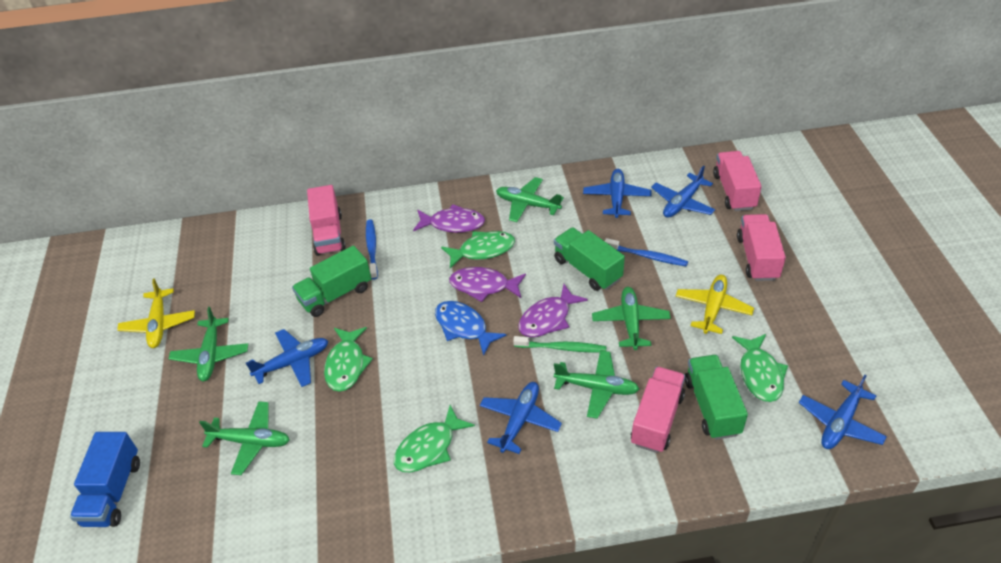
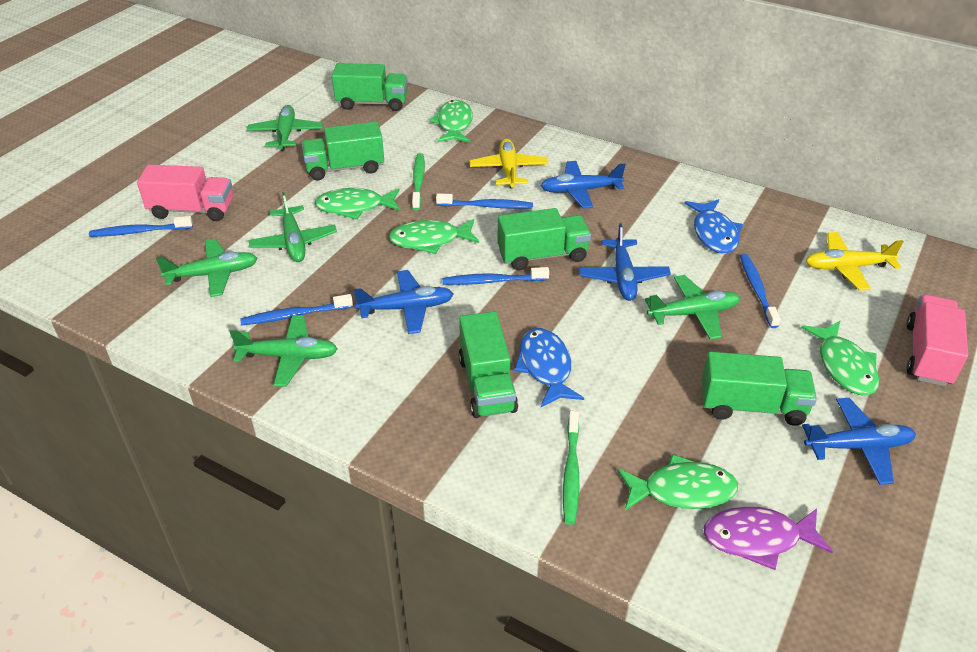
blue fish: 1 -> 2
blue plane: 5 -> 4
blue toothbrush: 2 -> 5
blue truck: 1 -> 0
green fish: 4 -> 5
green toothbrush: 1 -> 2
green truck: 3 -> 5
pink truck: 4 -> 2
purple fish: 3 -> 1

